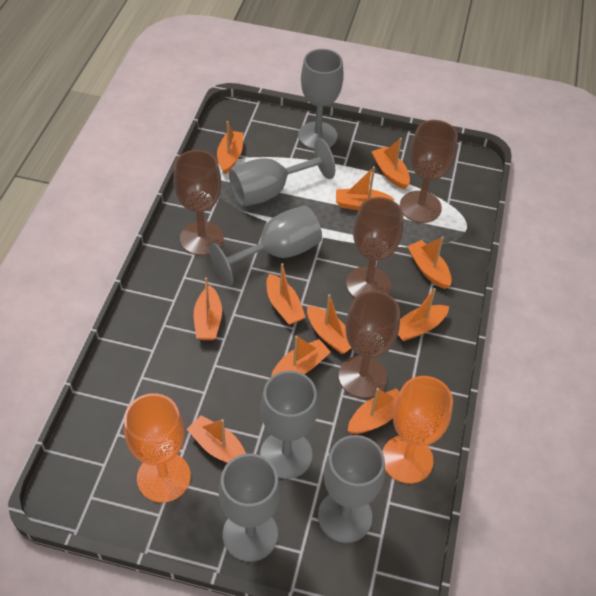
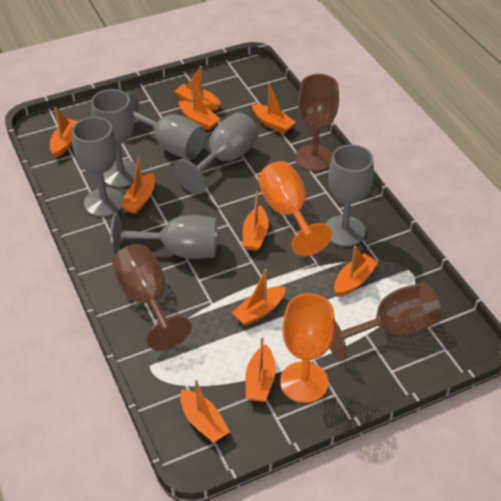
brown goblet: 4 -> 3
orange boat: 11 -> 10

